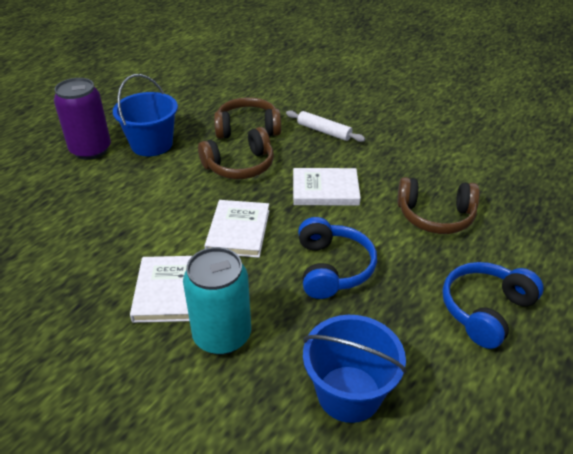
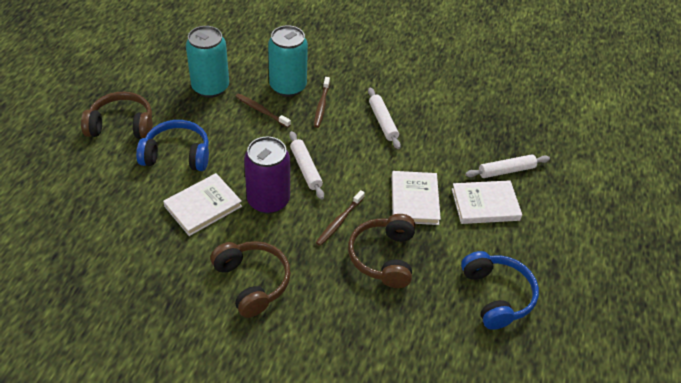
blue bucket: 2 -> 0
brown toothbrush: 0 -> 3
turquoise can: 1 -> 2
white rolling pin: 1 -> 3

